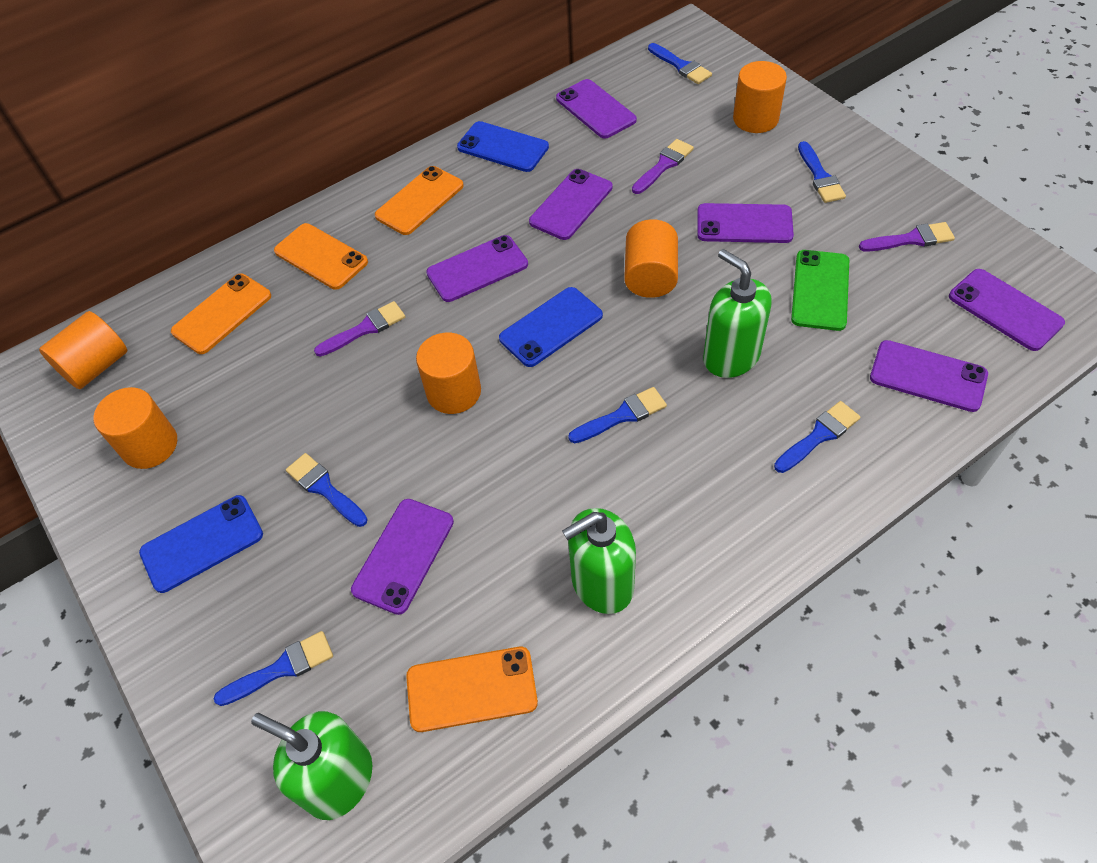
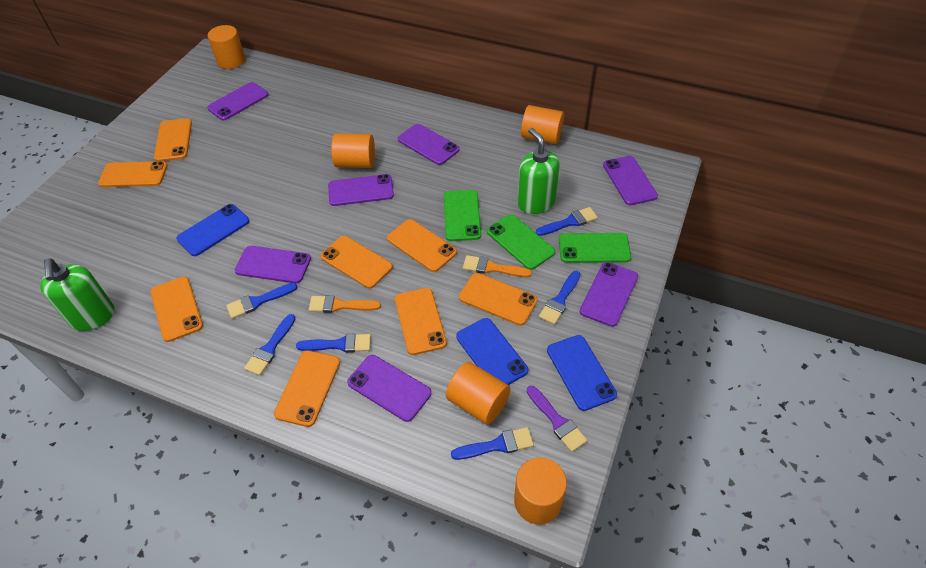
green phone: 1 -> 3
green soap dispenser: 3 -> 2
orange brush: 0 -> 2
orange phone: 4 -> 8
purple brush: 3 -> 1

